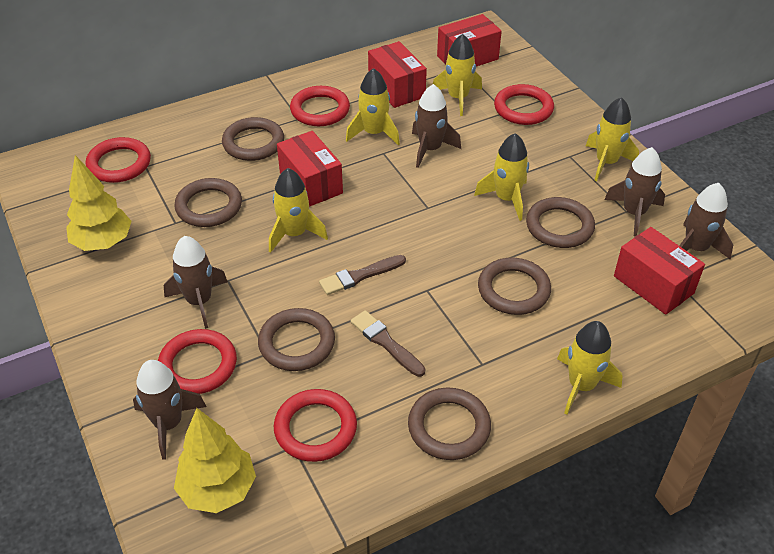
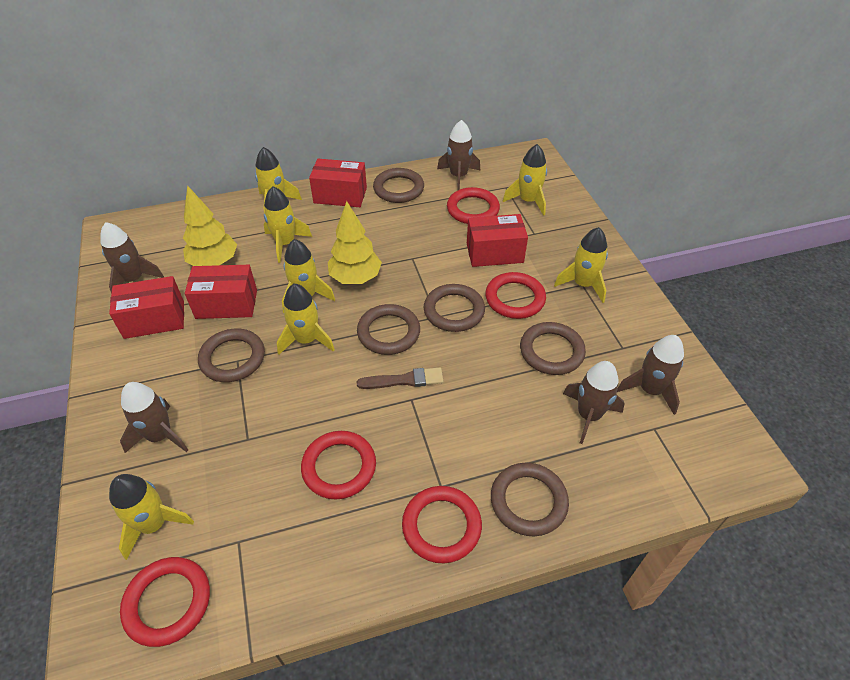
brown brush: 2 -> 1
yellow rocket: 6 -> 7

